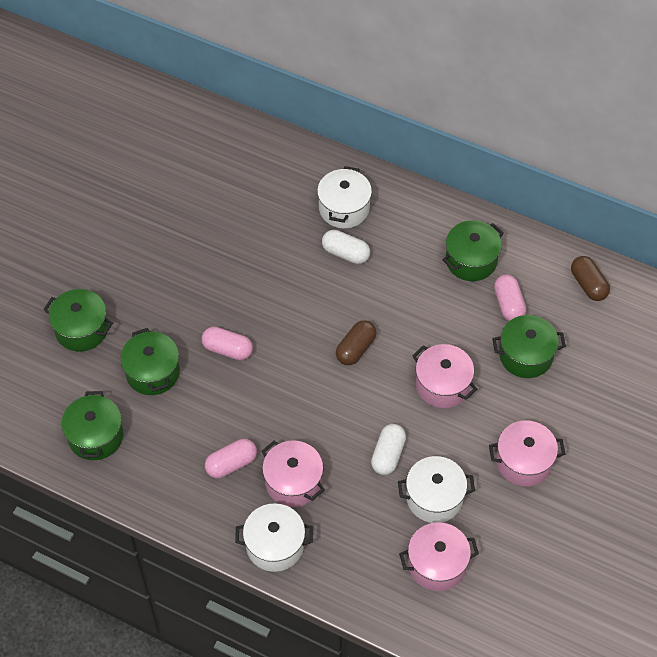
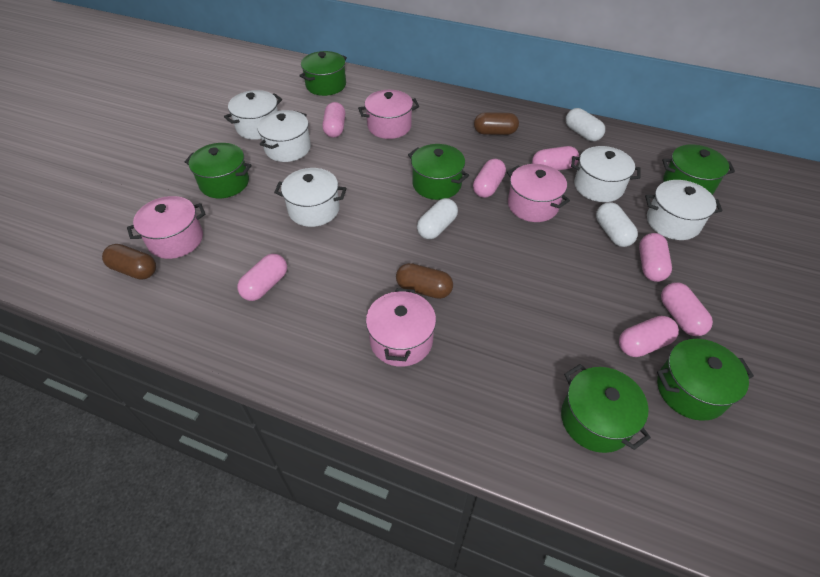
brown capsule: 2 -> 3
green pot: 5 -> 6
pink capsule: 3 -> 7
white capsule: 2 -> 3
white pot: 3 -> 5

